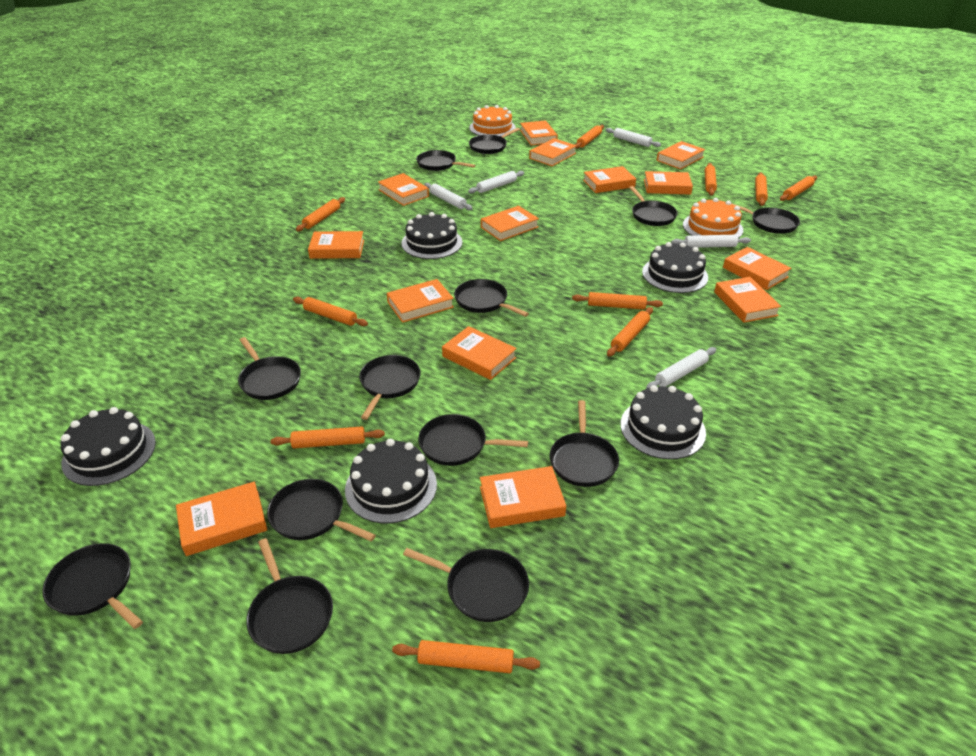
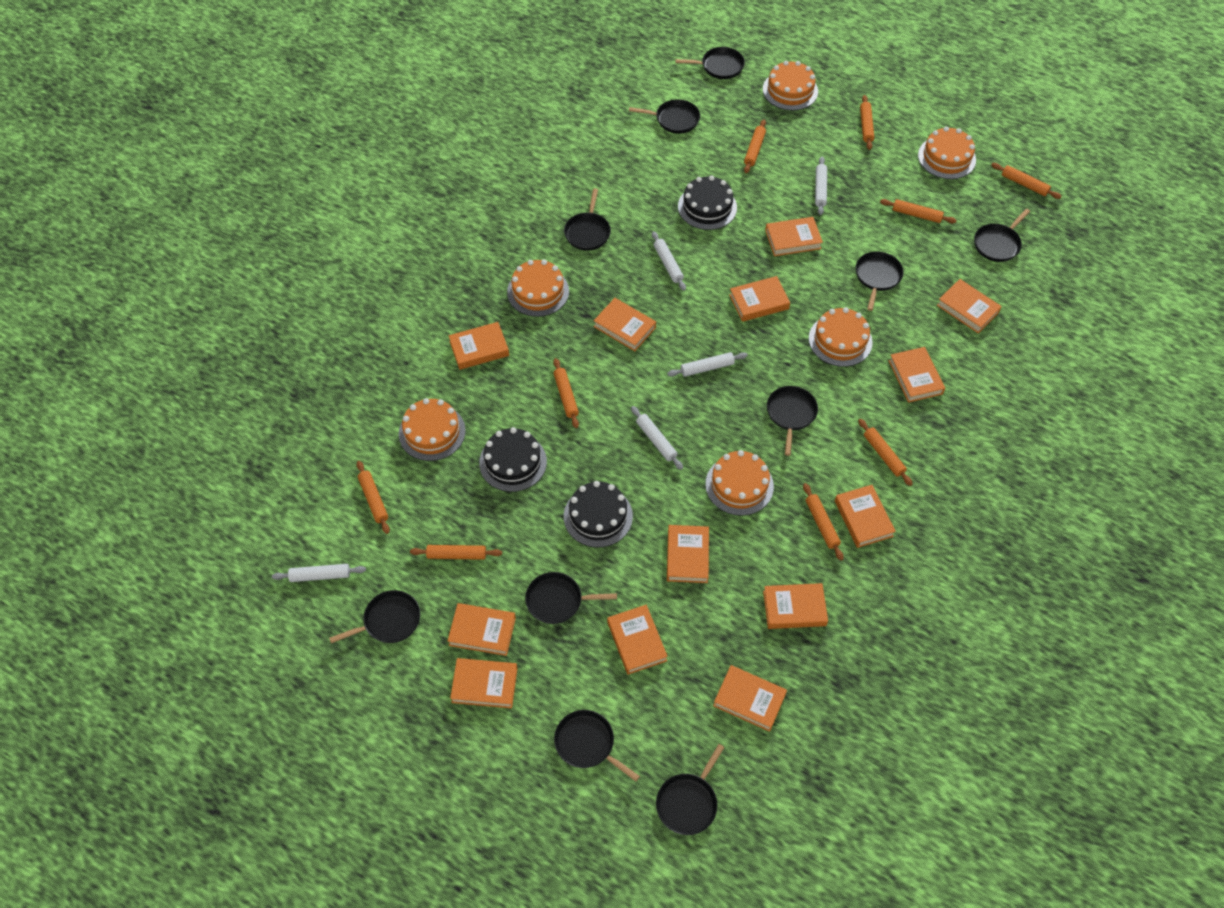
black cake: 5 -> 3
black pan: 13 -> 10
orange book: 14 -> 13
orange cake: 2 -> 6
orange rolling pin: 10 -> 9

